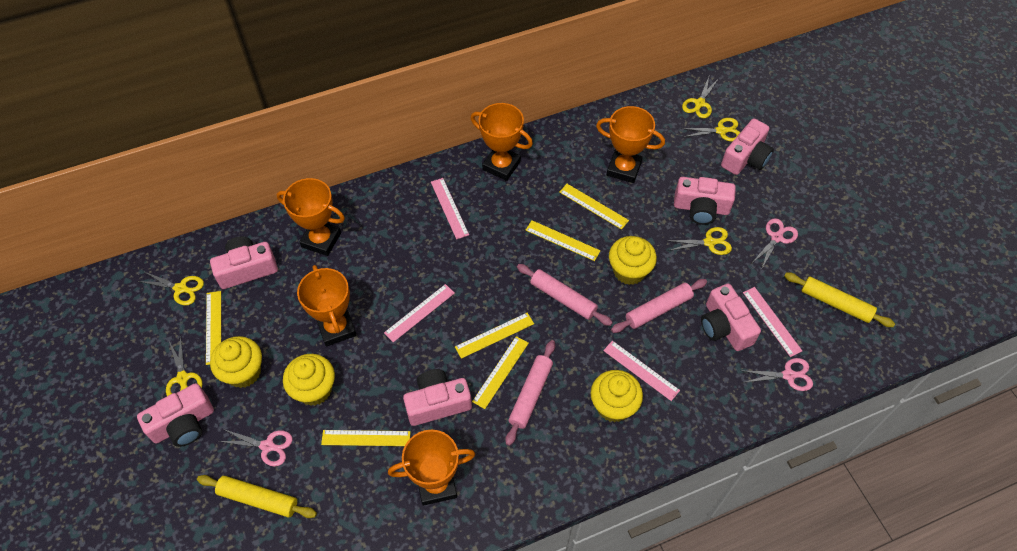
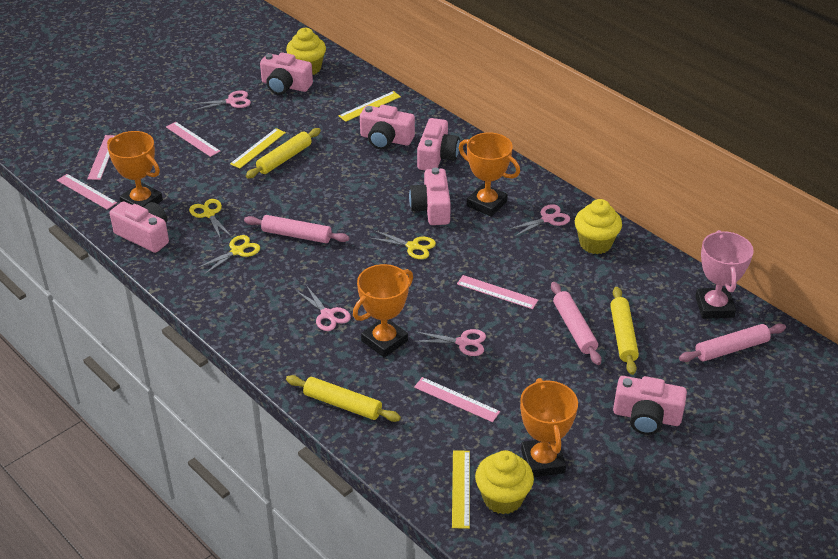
orange trophy: 5 -> 4
pink ruler: 4 -> 5
pink scissors: 3 -> 4
pink trophy: 0 -> 1
yellow cupcake: 4 -> 3
yellow rolling pin: 2 -> 3
yellow ruler: 6 -> 3
yellow scissors: 5 -> 3

